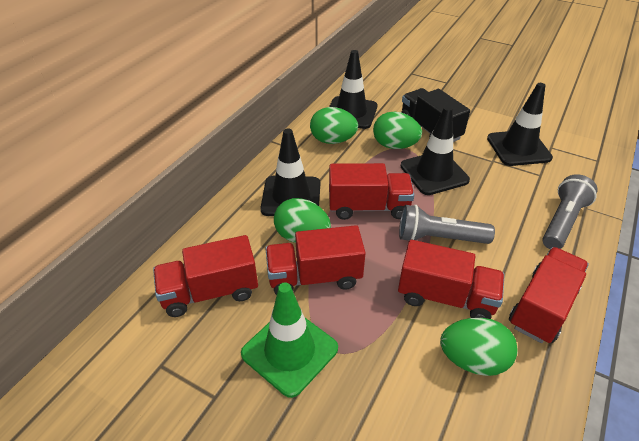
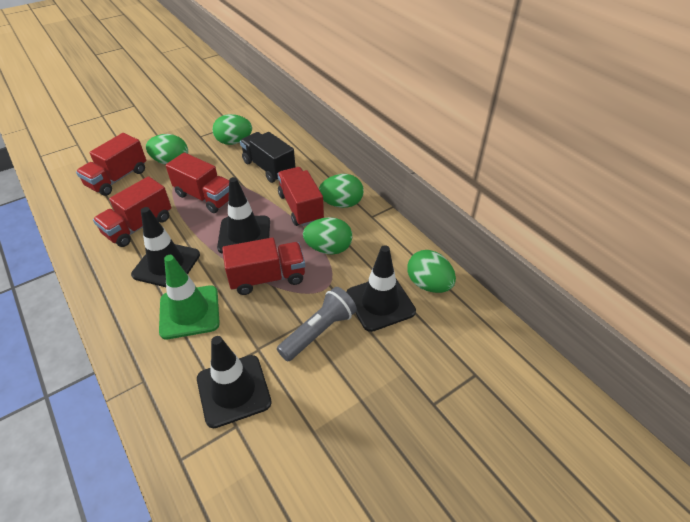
green egg: 4 -> 5
grey flashlight: 2 -> 1

